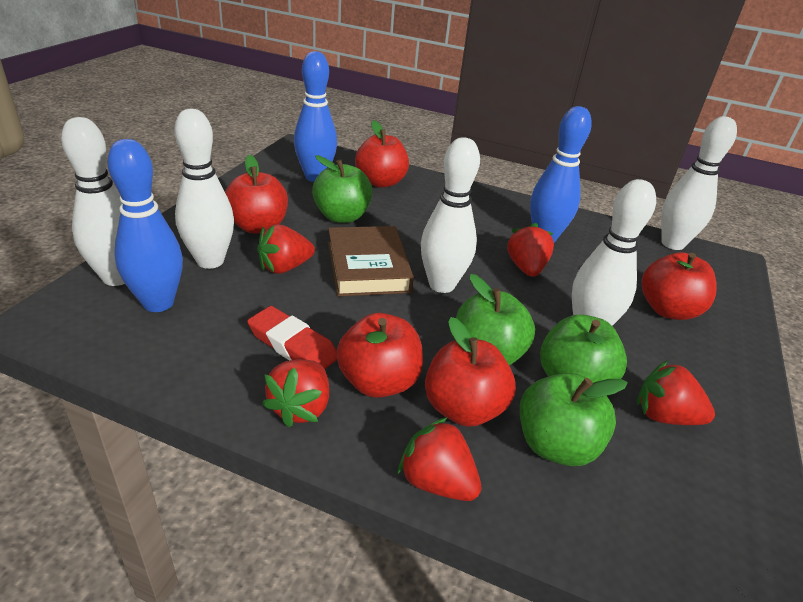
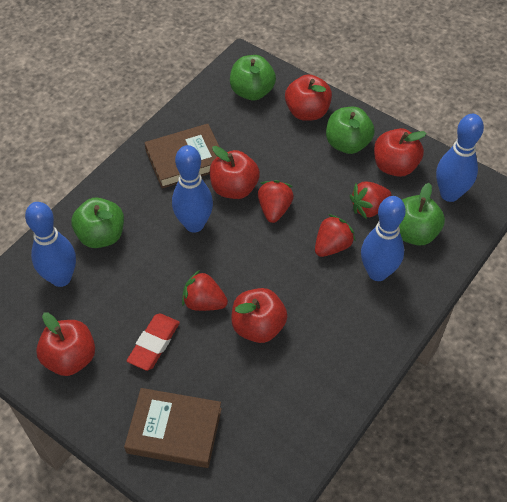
blue bowling pin: 3 -> 4
brown book: 1 -> 2
red strawberry: 5 -> 4
white bowling pin: 5 -> 0

